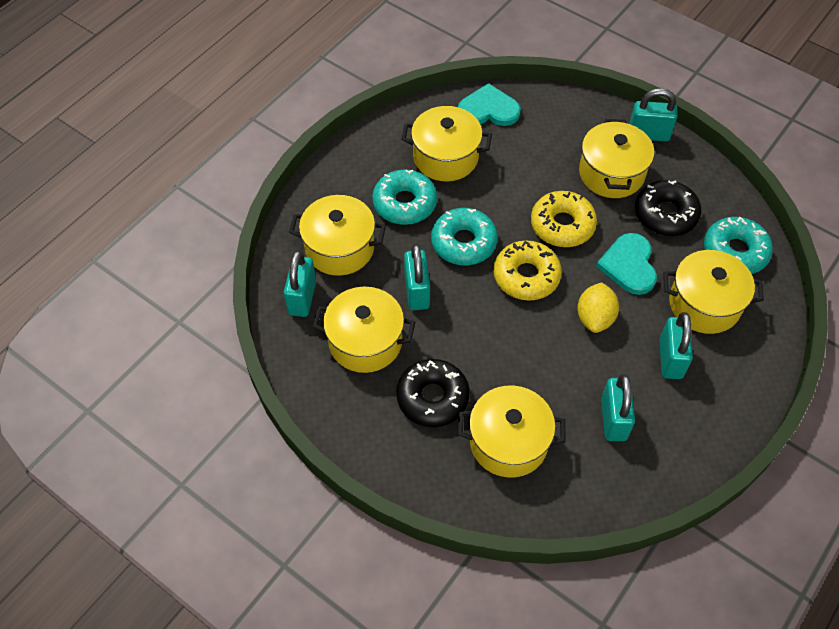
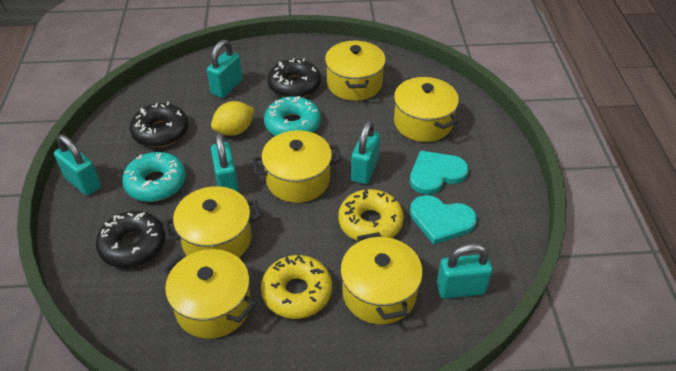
black donut: 2 -> 3
turquoise donut: 3 -> 2

